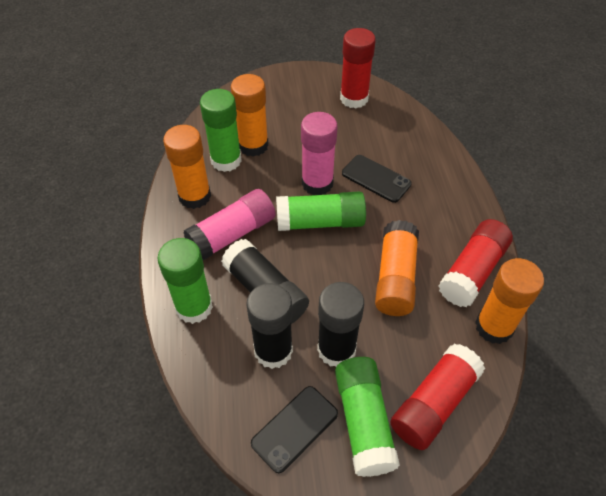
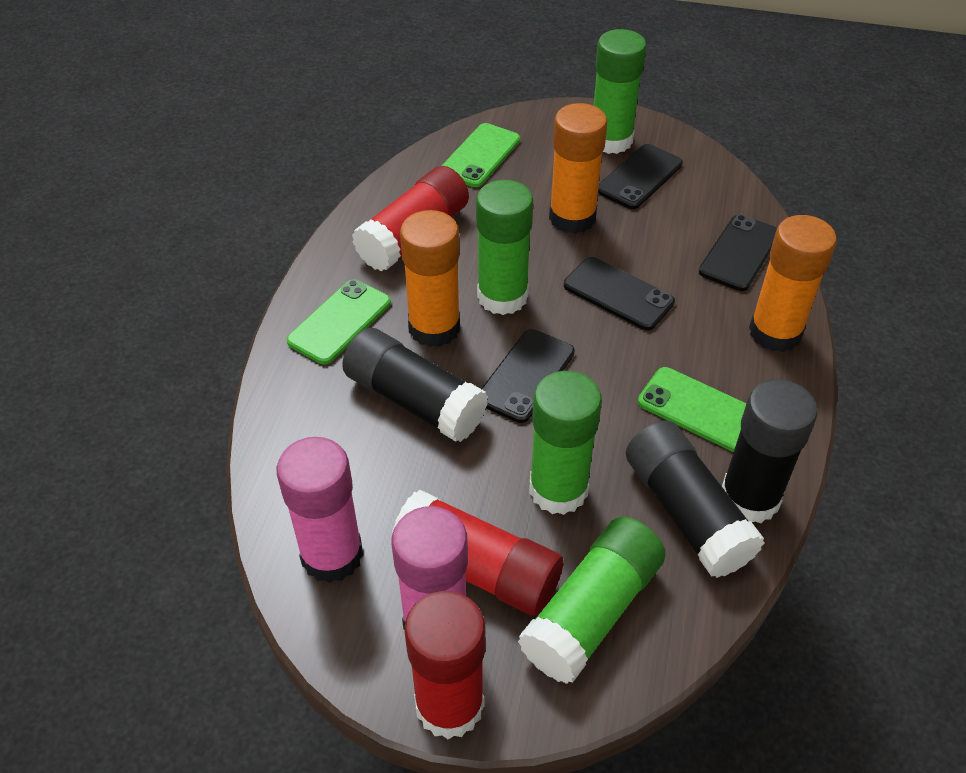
black phone: 2 -> 4
green phone: 0 -> 3
orange glue stick: 4 -> 3

